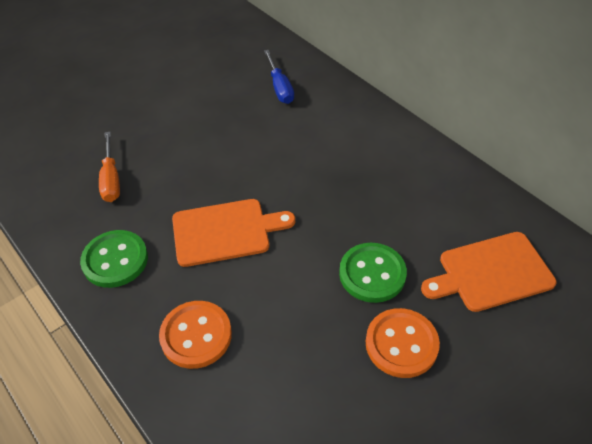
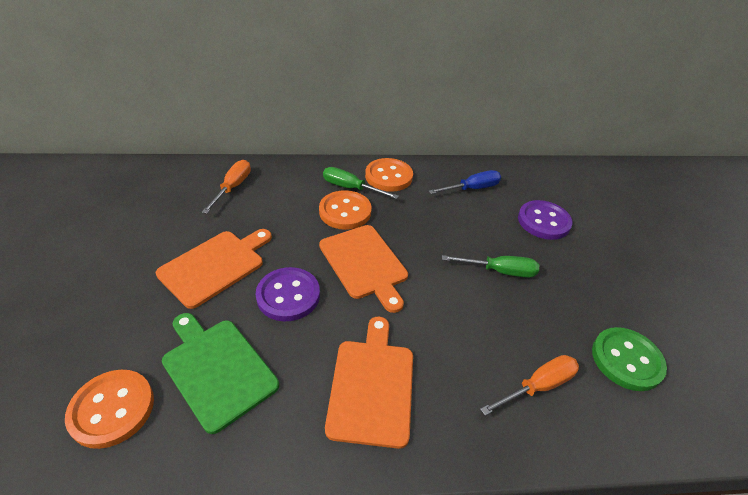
green button: 2 -> 1
green cutting board: 0 -> 1
green screwdriver: 0 -> 2
orange button: 2 -> 3
orange cutting board: 2 -> 3
orange screwdriver: 1 -> 2
purple button: 0 -> 2

